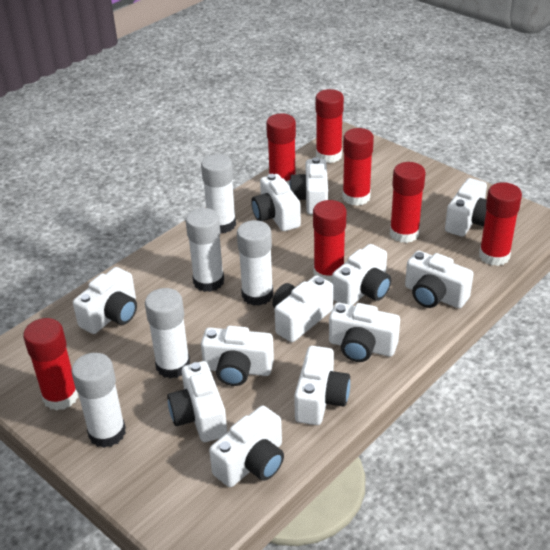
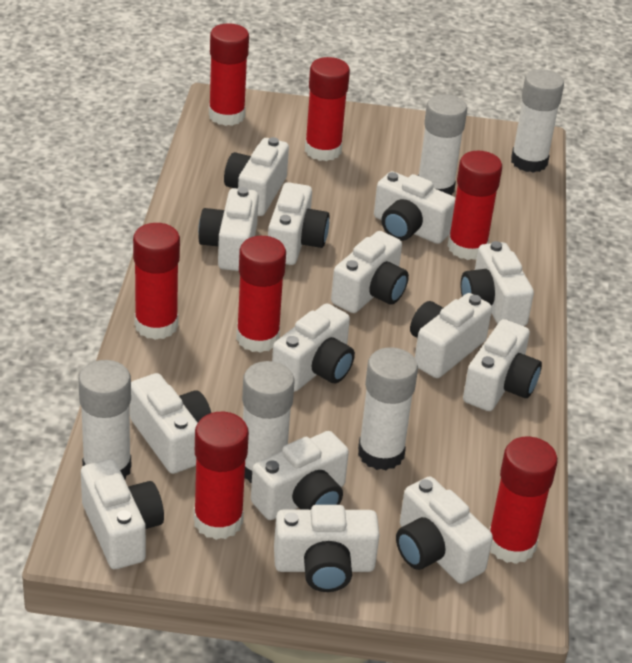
white camera: 12 -> 14

